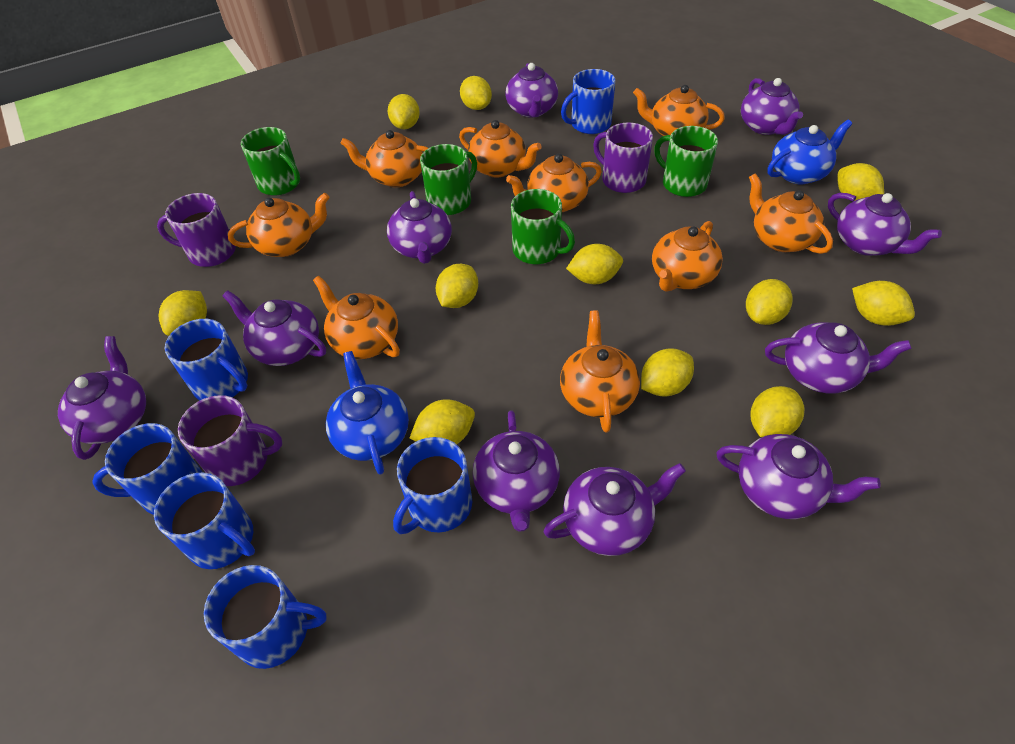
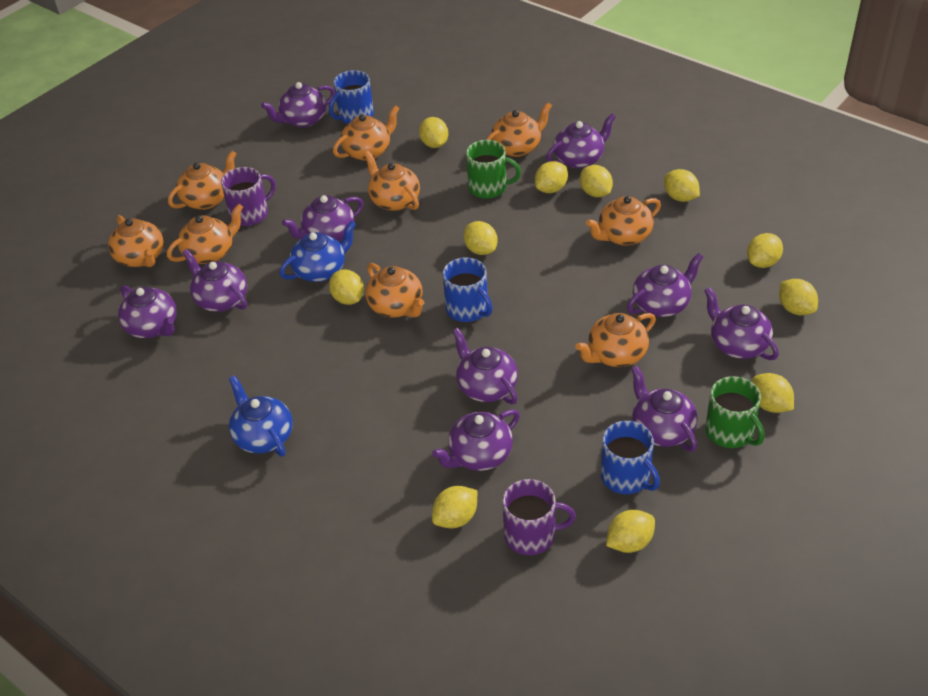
blue mug: 6 -> 3
green mug: 4 -> 2
purple mug: 3 -> 2

